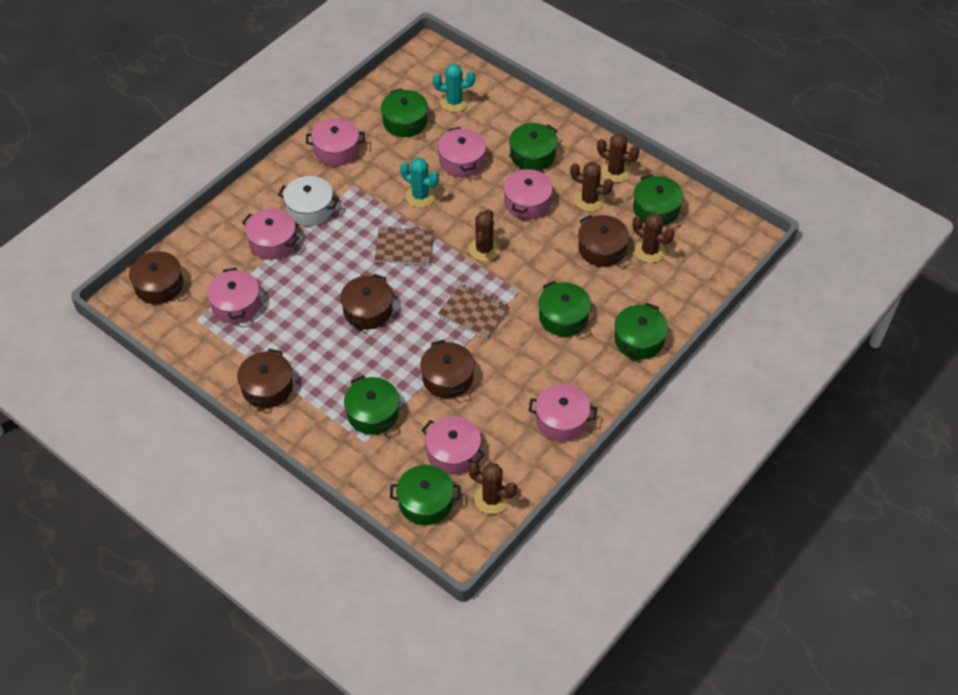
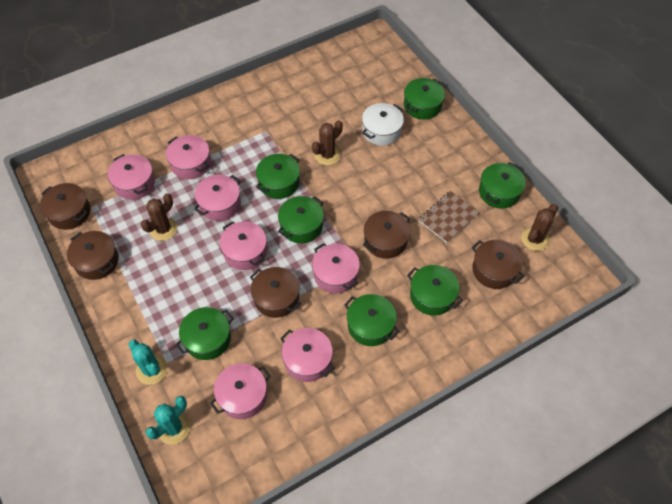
brown cactus: 5 -> 3
brown notebook: 2 -> 1

